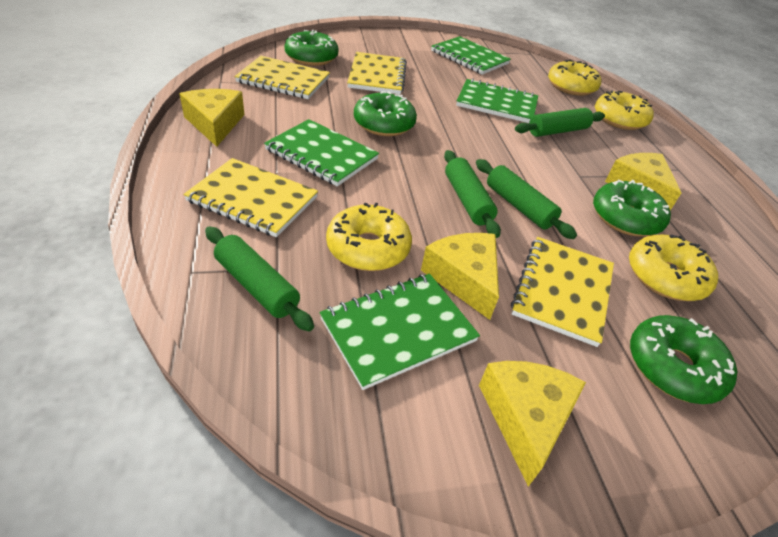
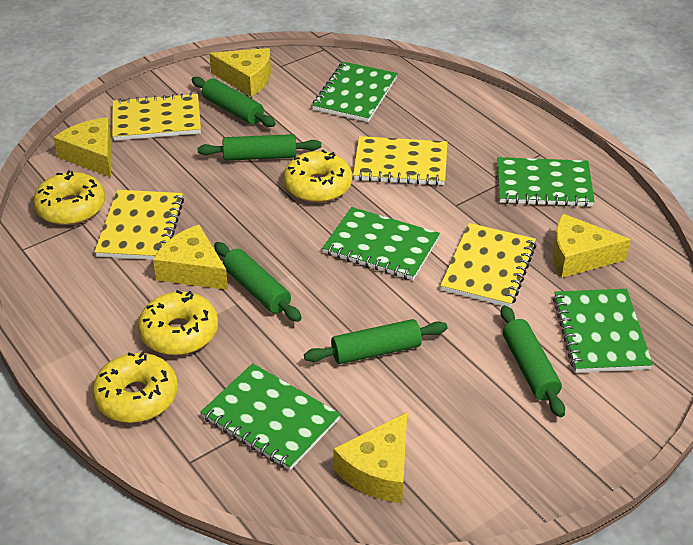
green donut: 4 -> 0
green notebook: 4 -> 5
green rolling pin: 4 -> 5
yellow cheese: 4 -> 5

